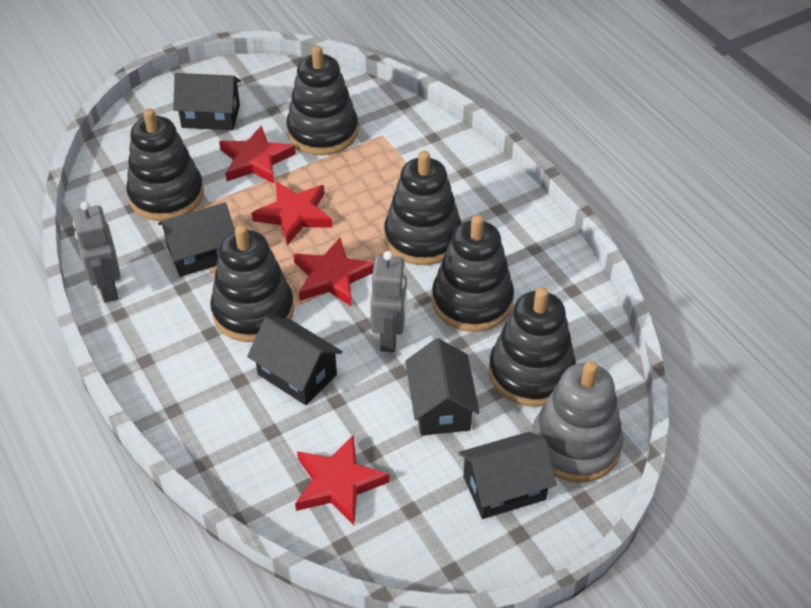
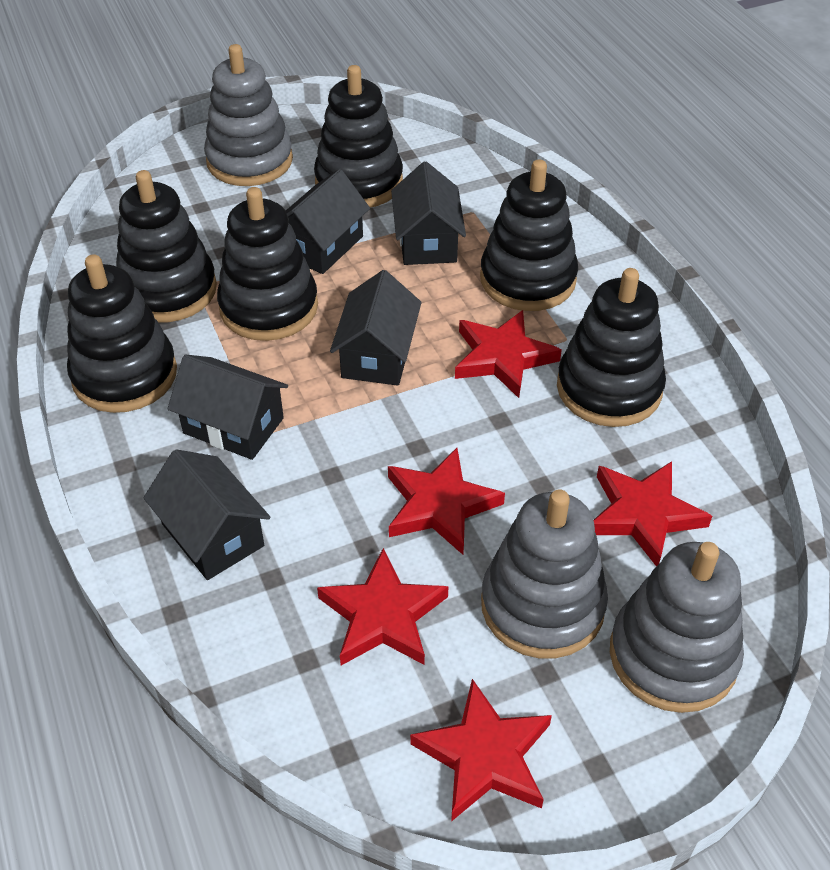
grey robot: 2 -> 0
grey stacking toy: 1 -> 3
red star: 4 -> 5

